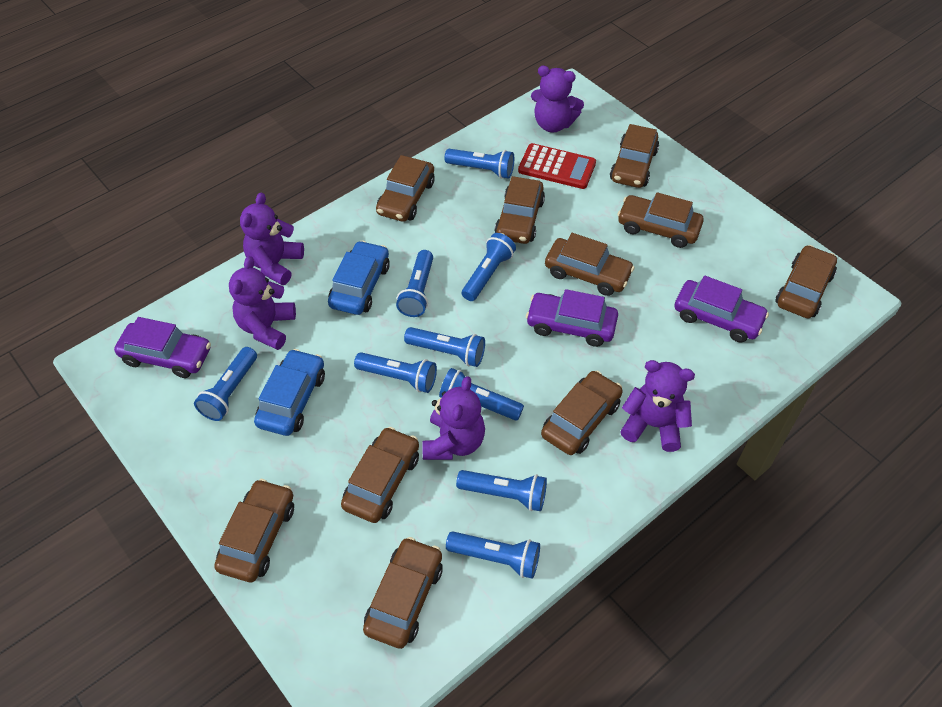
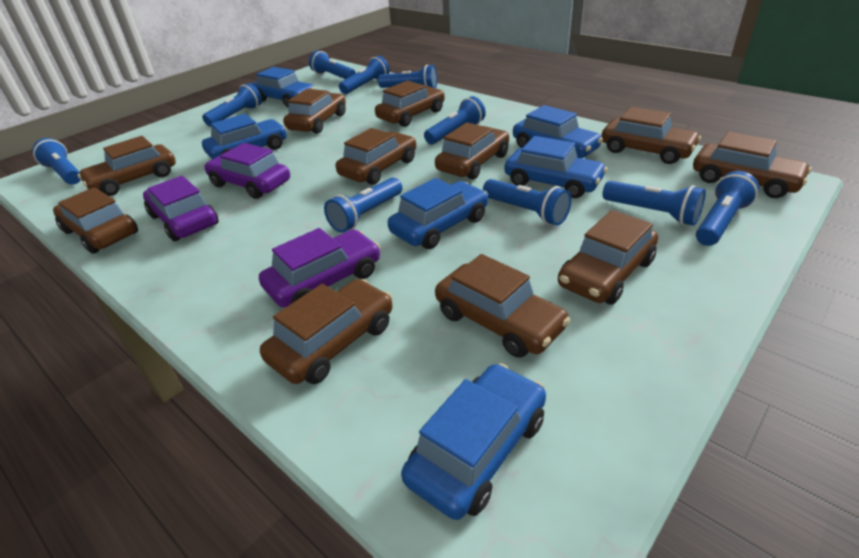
blue car: 2 -> 6
blue flashlight: 9 -> 10
brown car: 10 -> 11
purple teddy bear: 5 -> 0
red calculator: 1 -> 0

